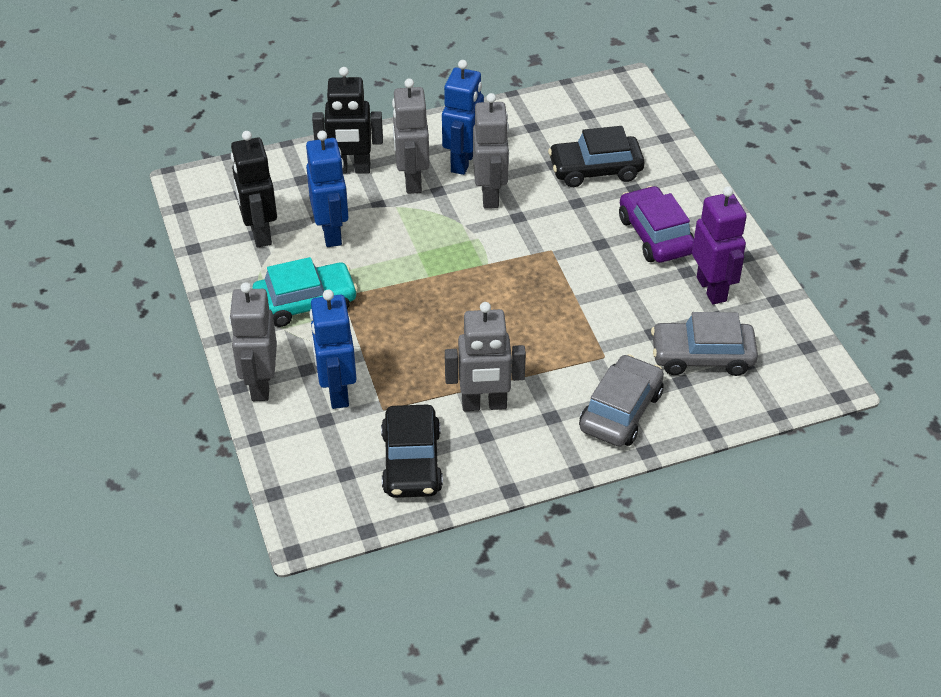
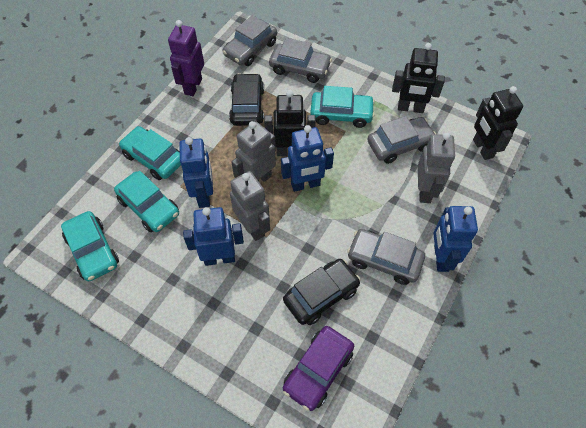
black robot: 2 -> 3
blue robot: 3 -> 4
grey car: 2 -> 4
grey robot: 4 -> 3
turquoise car: 1 -> 4

